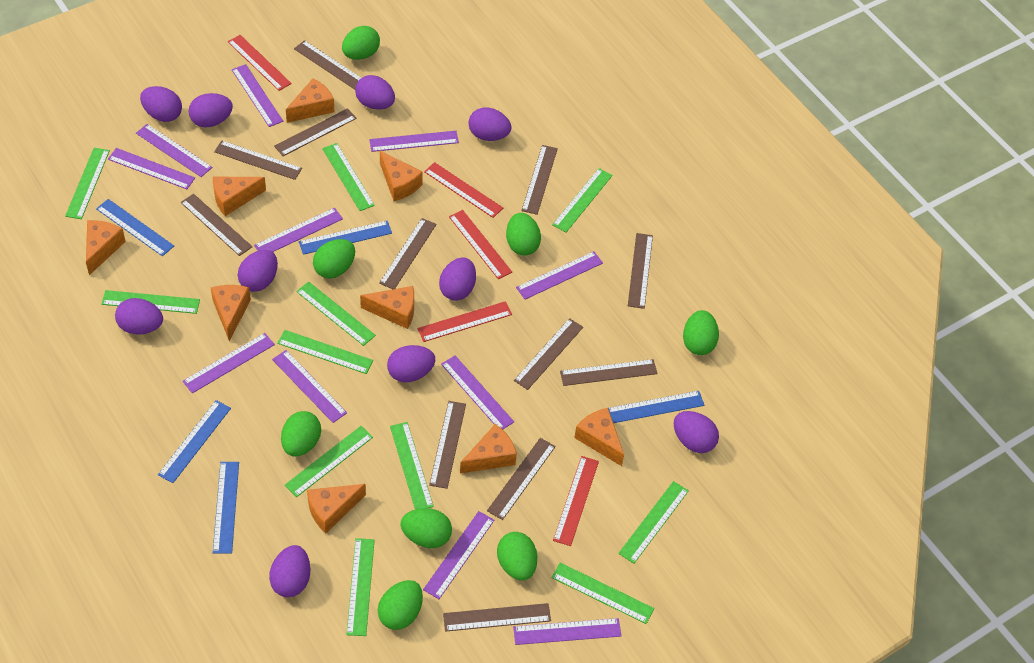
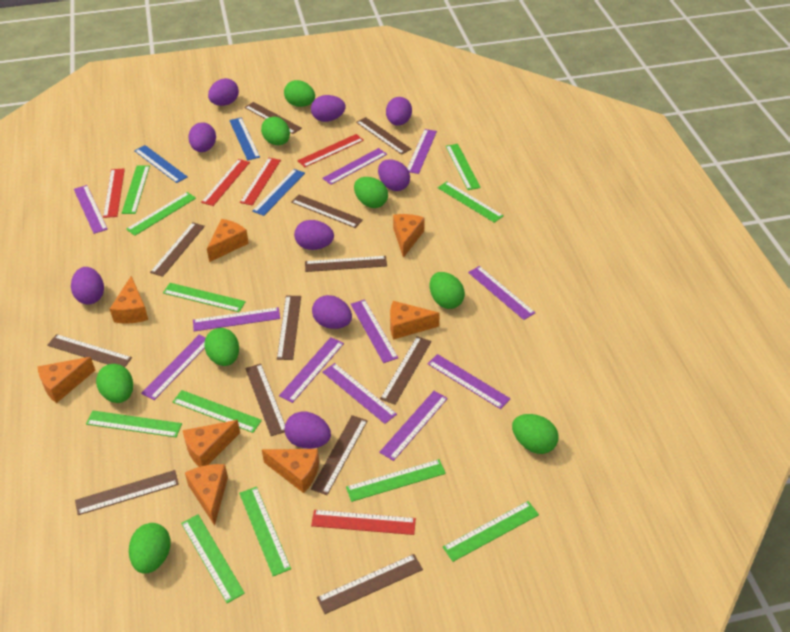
blue ruler: 5 -> 3
orange cheese: 9 -> 8
purple egg: 10 -> 9

